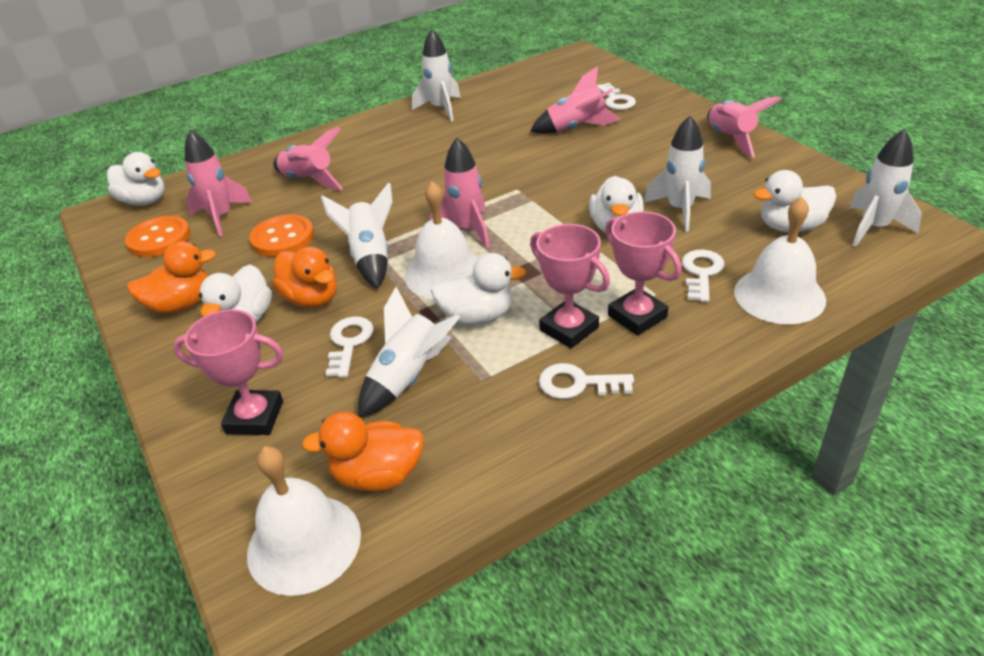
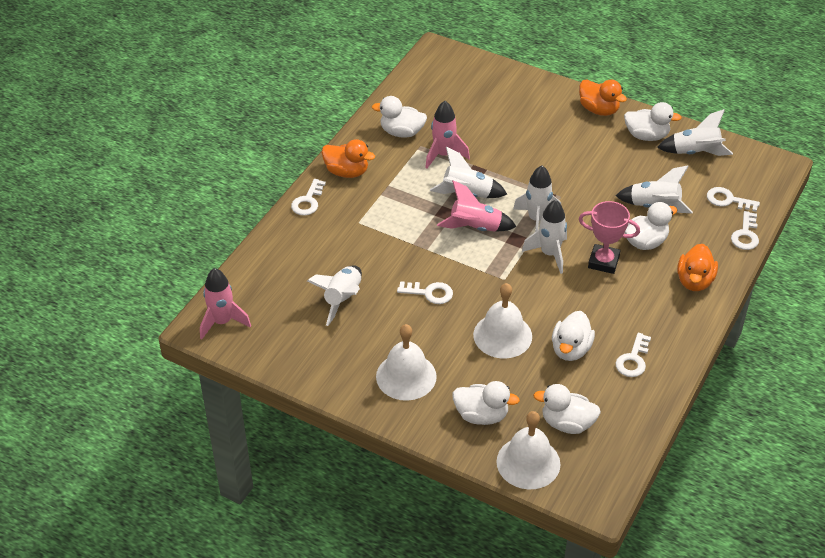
orange button: 2 -> 0
pink rocket: 5 -> 3
pink trophy: 3 -> 1
white duck: 5 -> 6
white key: 4 -> 5
white rocket: 5 -> 6

